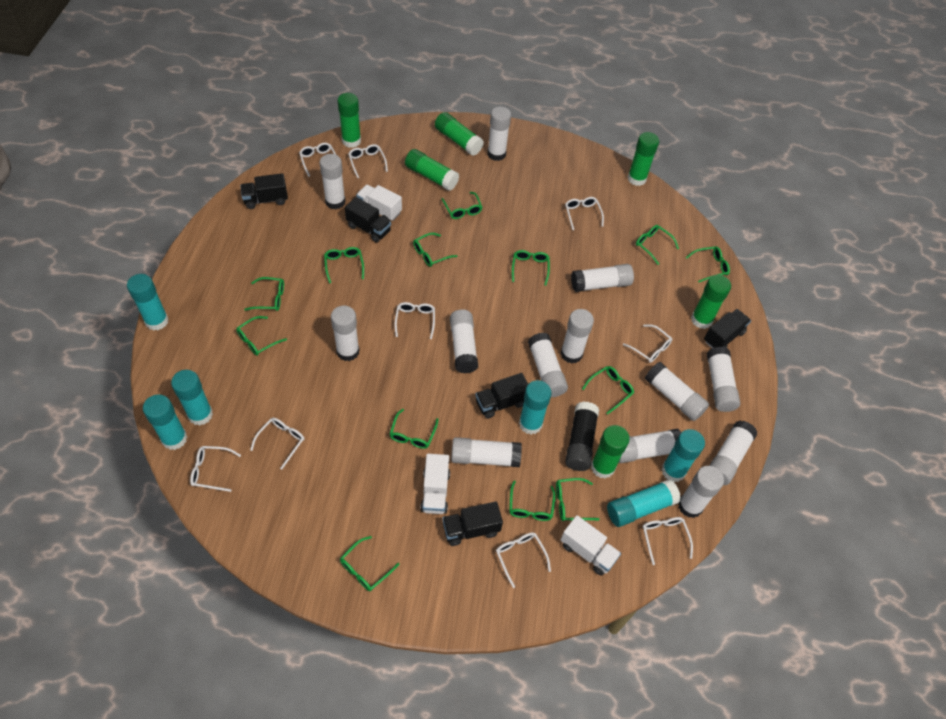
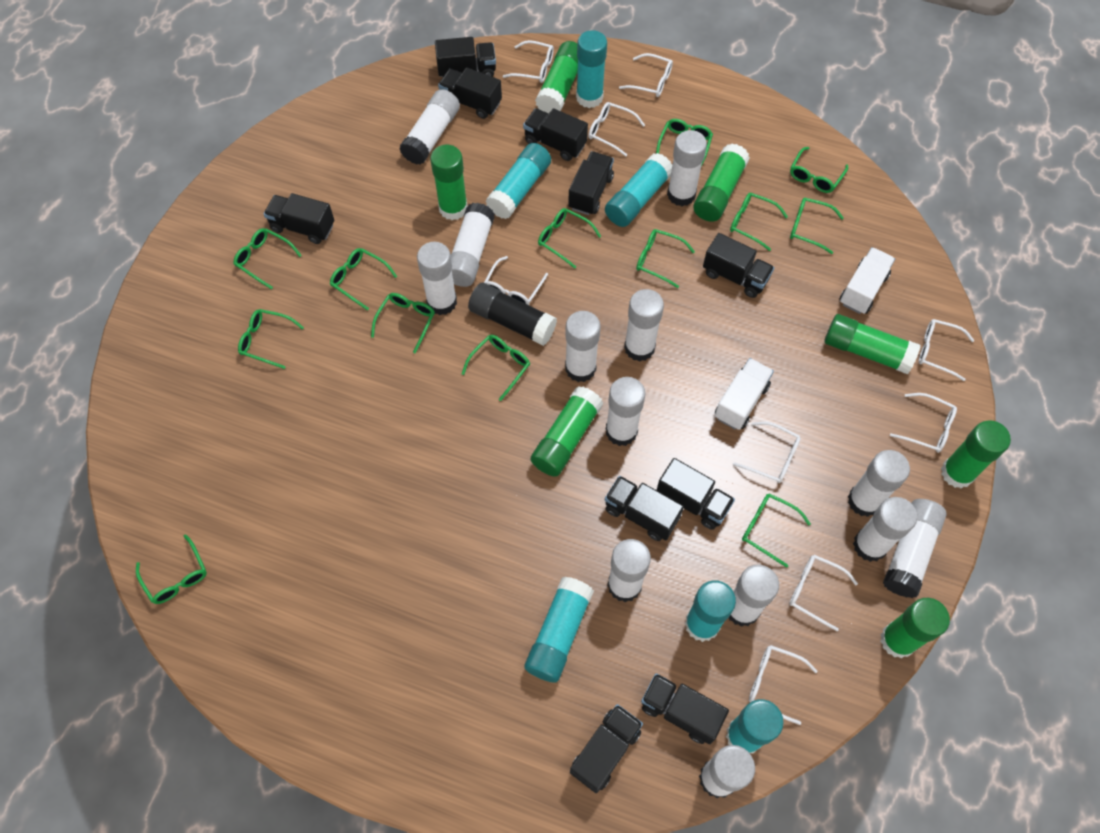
black truck: 5 -> 10
green glue stick: 6 -> 7
white truck: 3 -> 2

